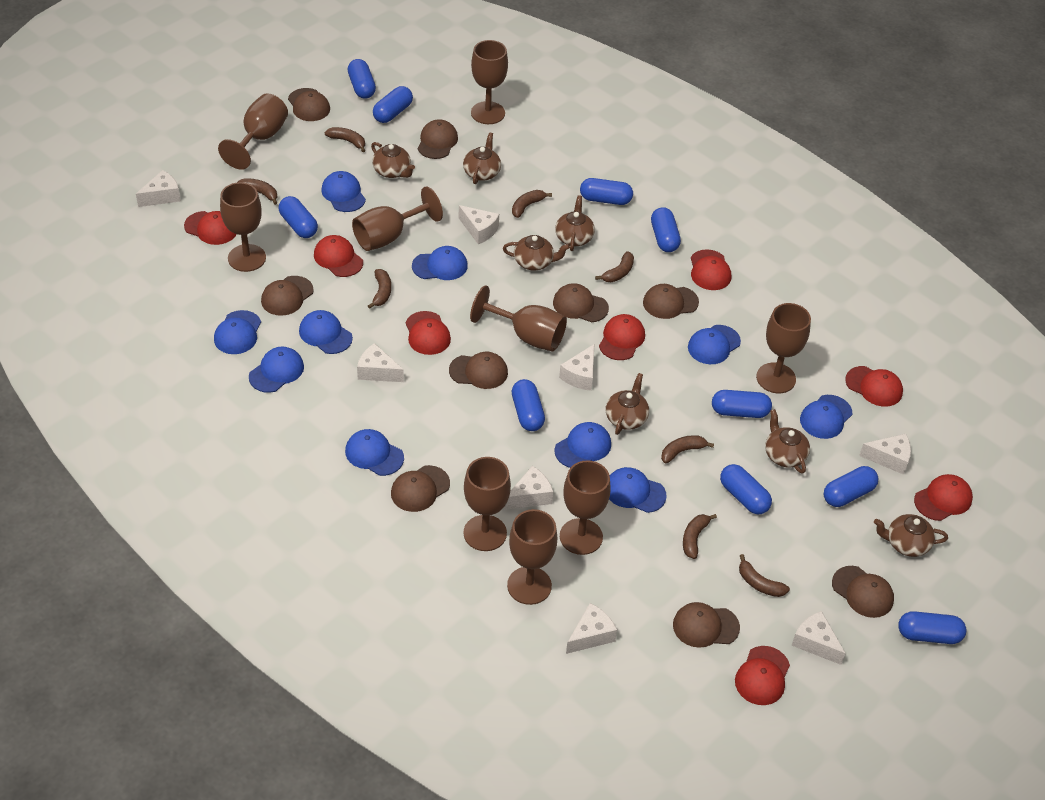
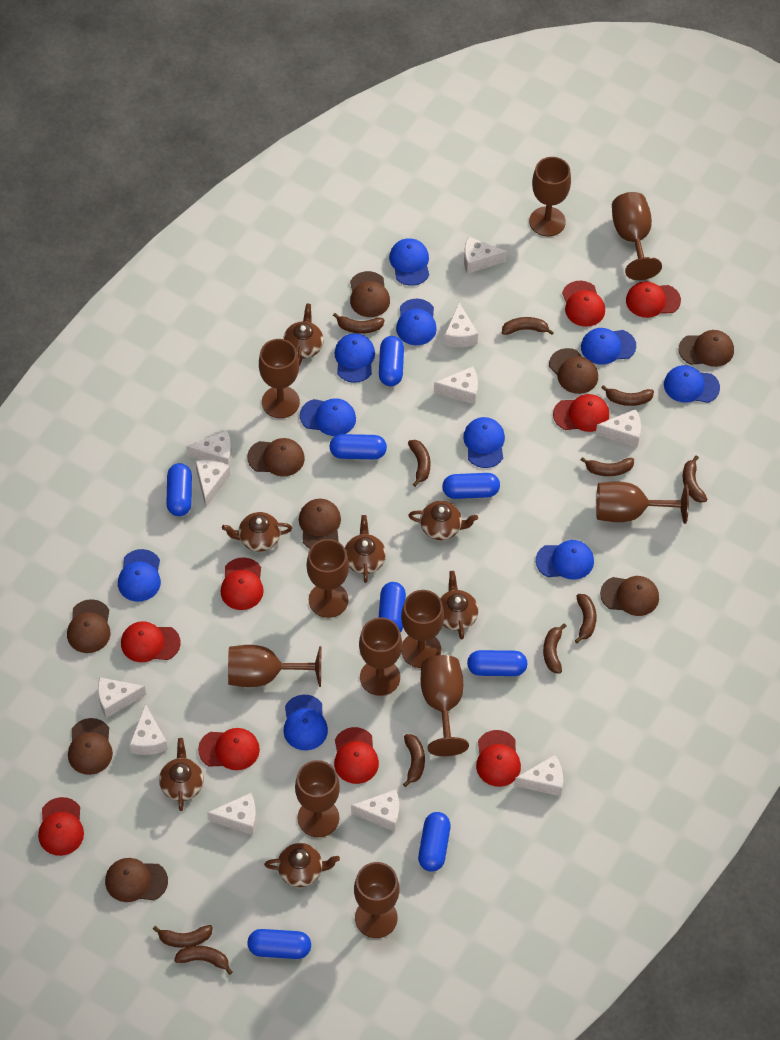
blue capsule: 10 -> 8
brown banana: 8 -> 11
brown goblet: 9 -> 11
red cap: 8 -> 9
white cheese: 8 -> 11

